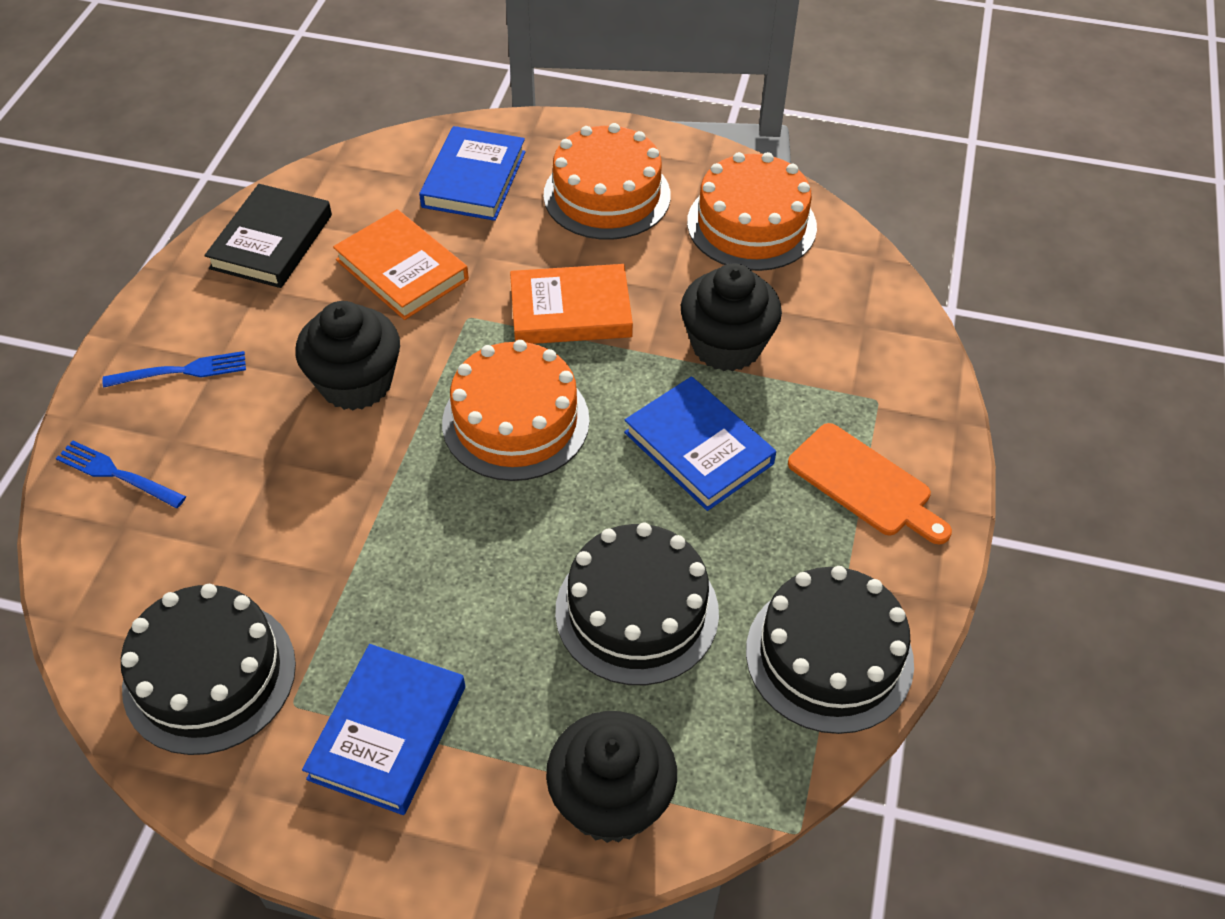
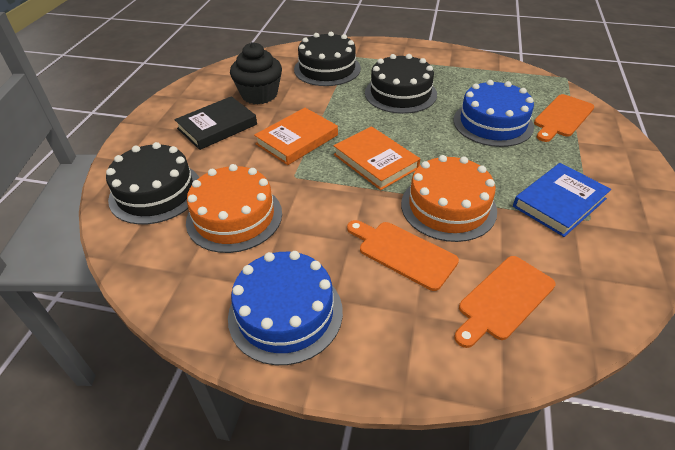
black cupcake: 3 -> 1
blue book: 3 -> 1
blue cake: 0 -> 2
blue fork: 2 -> 0
orange cake: 3 -> 2
orange cutting board: 1 -> 3

